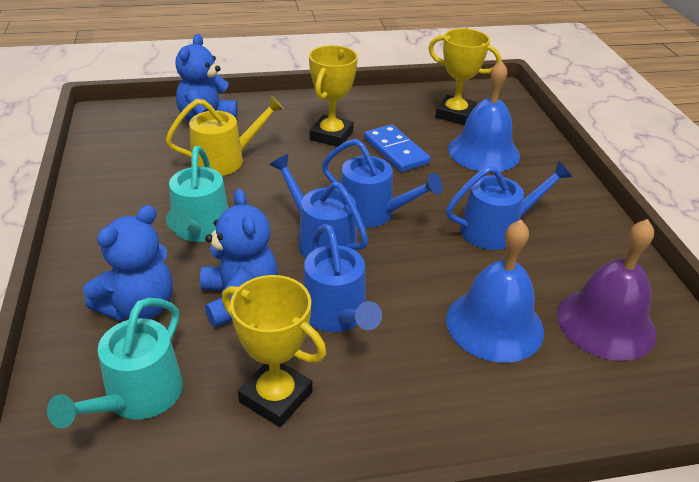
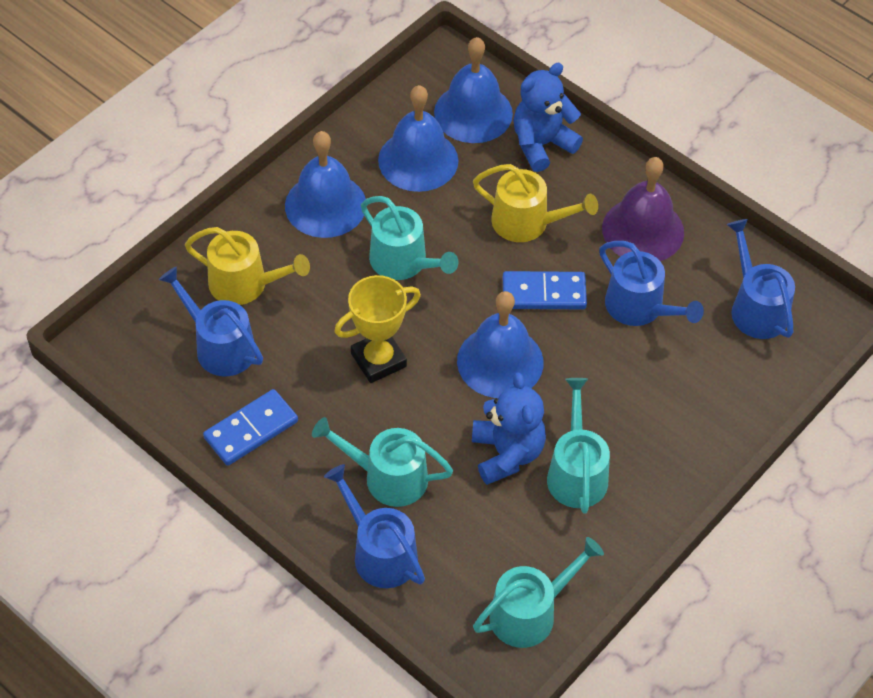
blue bell: 2 -> 4
blue domino: 1 -> 2
blue teddy bear: 3 -> 2
turquoise watering can: 2 -> 4
yellow trophy: 3 -> 1
yellow watering can: 1 -> 2

